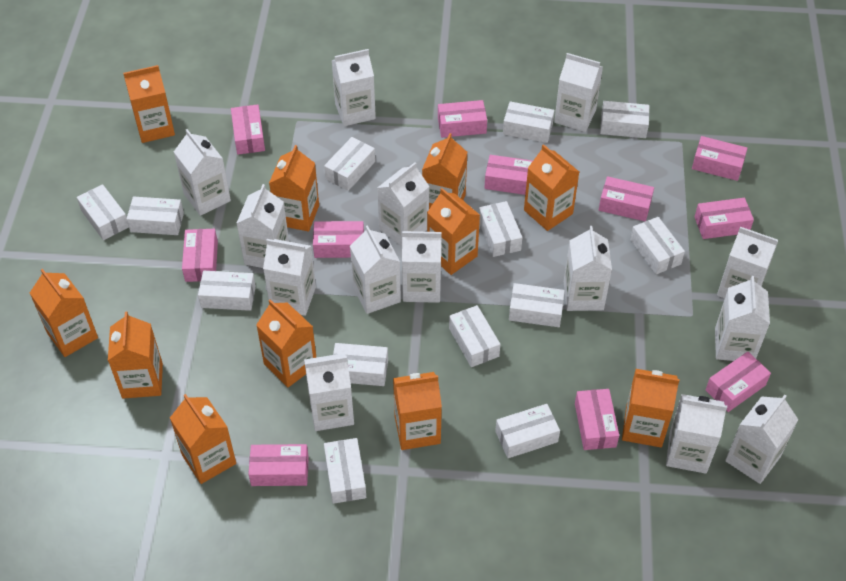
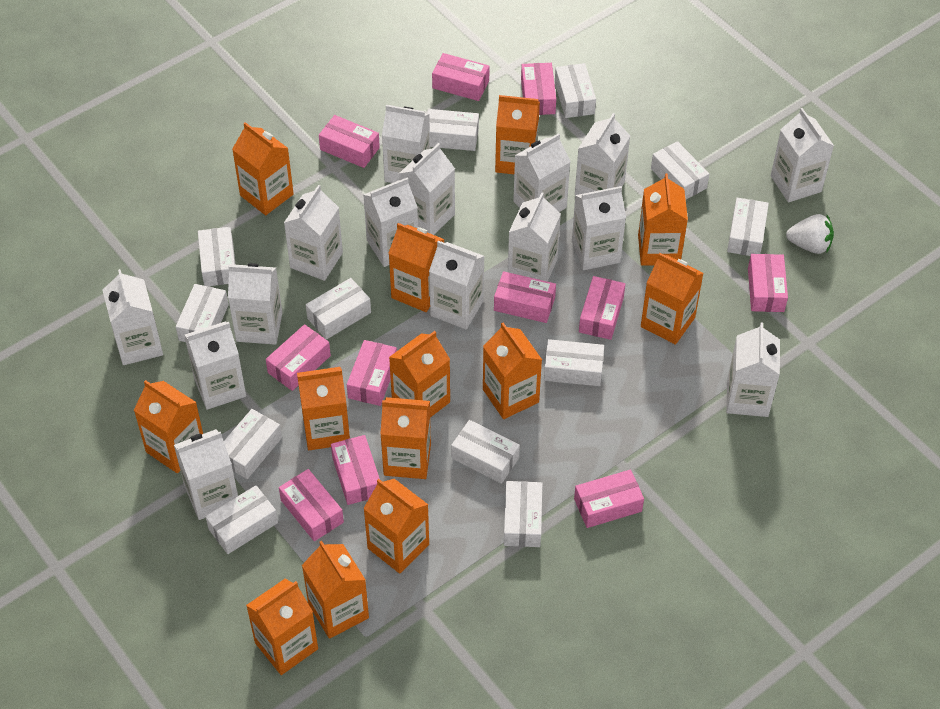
orange carton: 11 -> 13
white box: 13 -> 12
white carton: 14 -> 15
white strawberry: 0 -> 1

